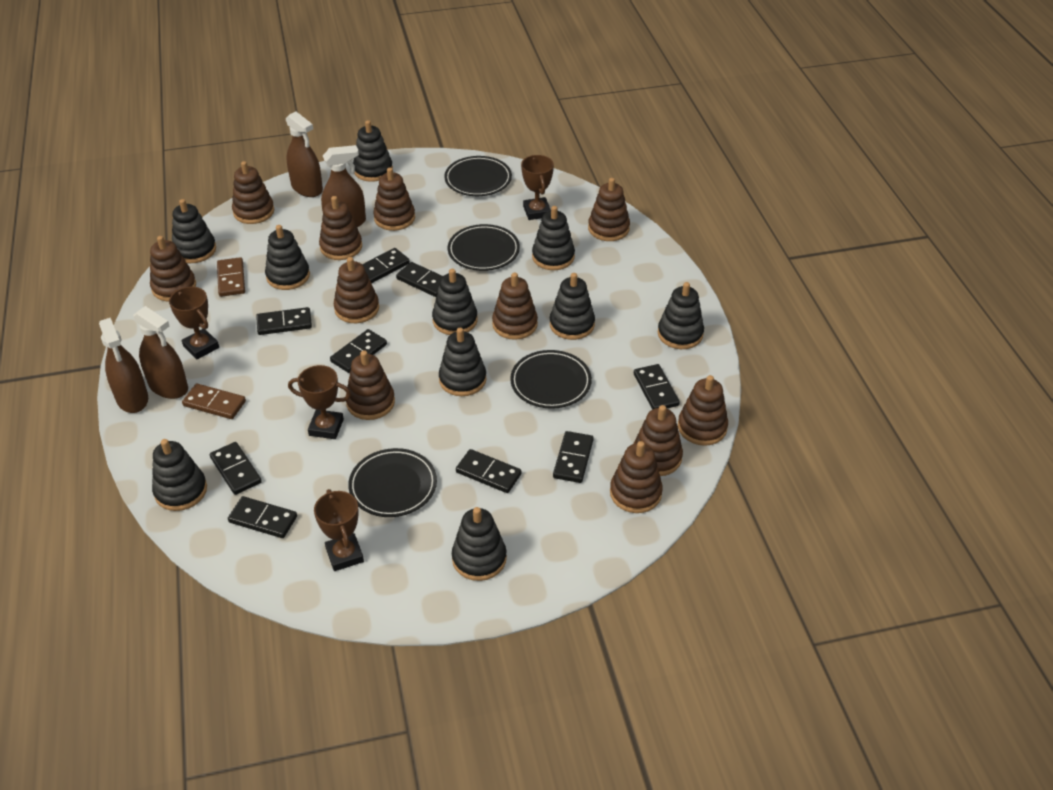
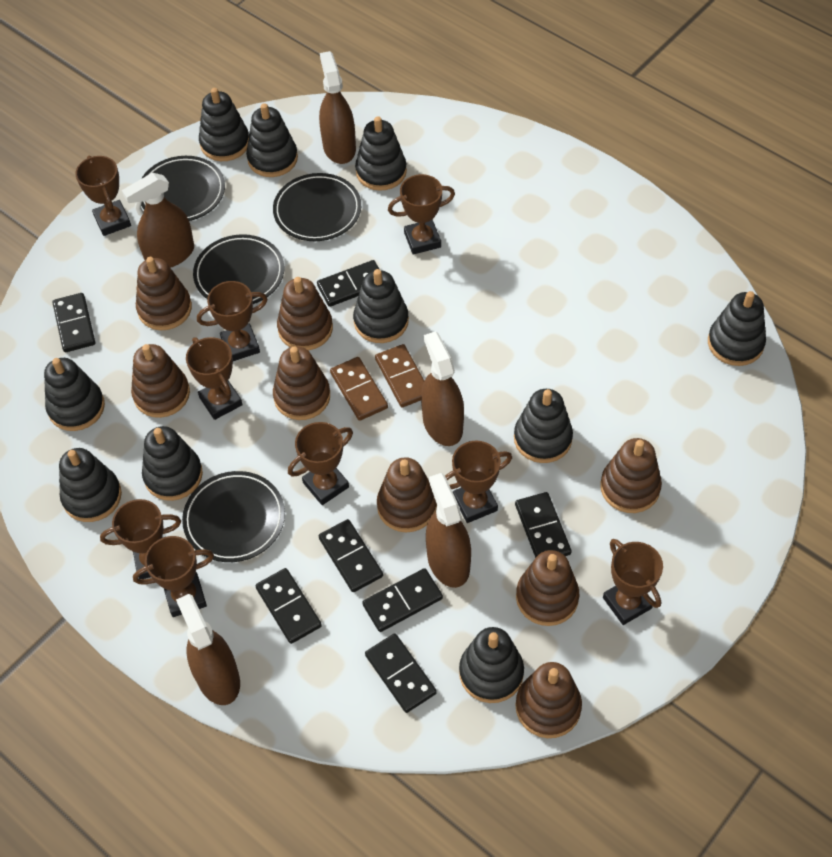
black domino: 9 -> 7
brown spray bottle: 4 -> 5
brown stacking toy: 11 -> 8
brown trophy: 4 -> 9

